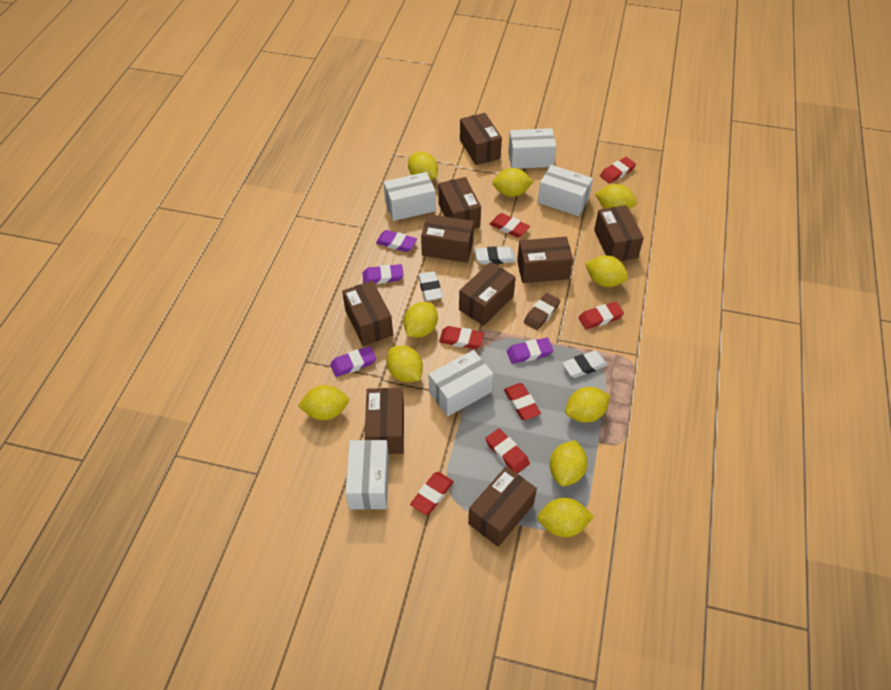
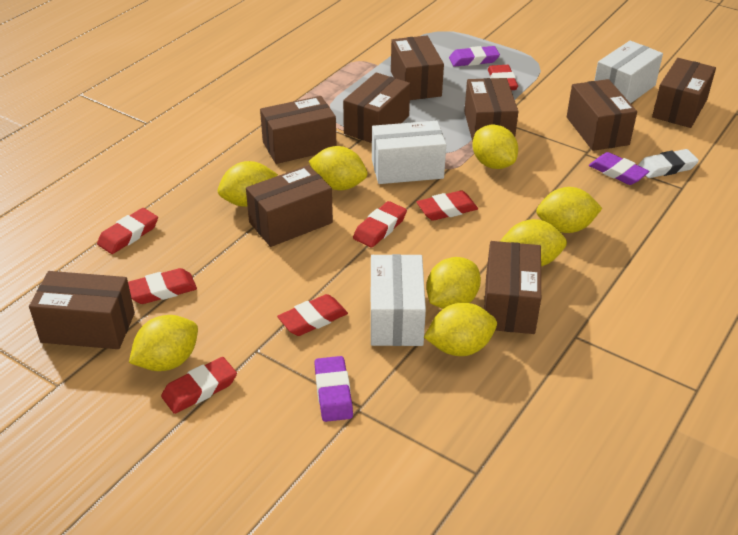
brown eraser: 1 -> 0
purple eraser: 4 -> 3
white box: 5 -> 3
white eraser: 3 -> 1
yellow lemon: 10 -> 8

